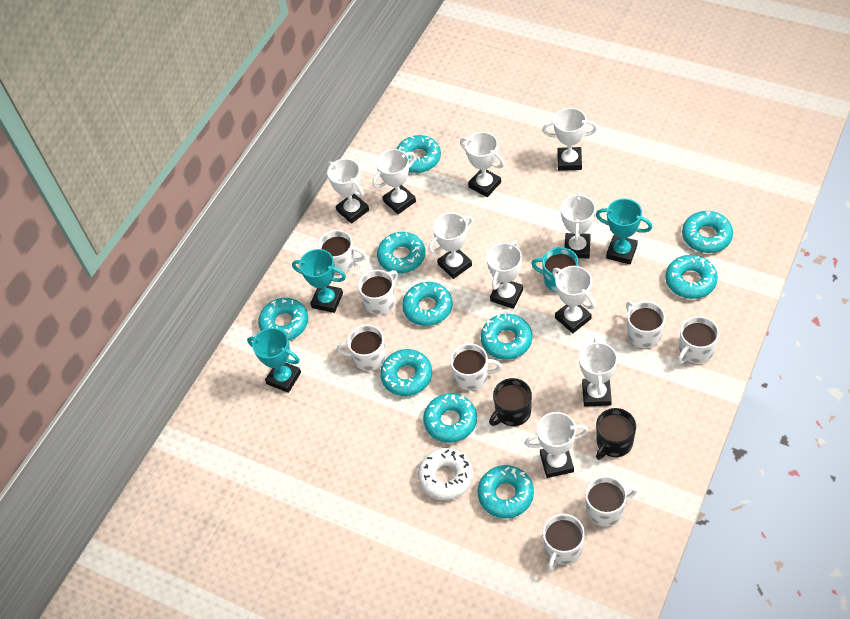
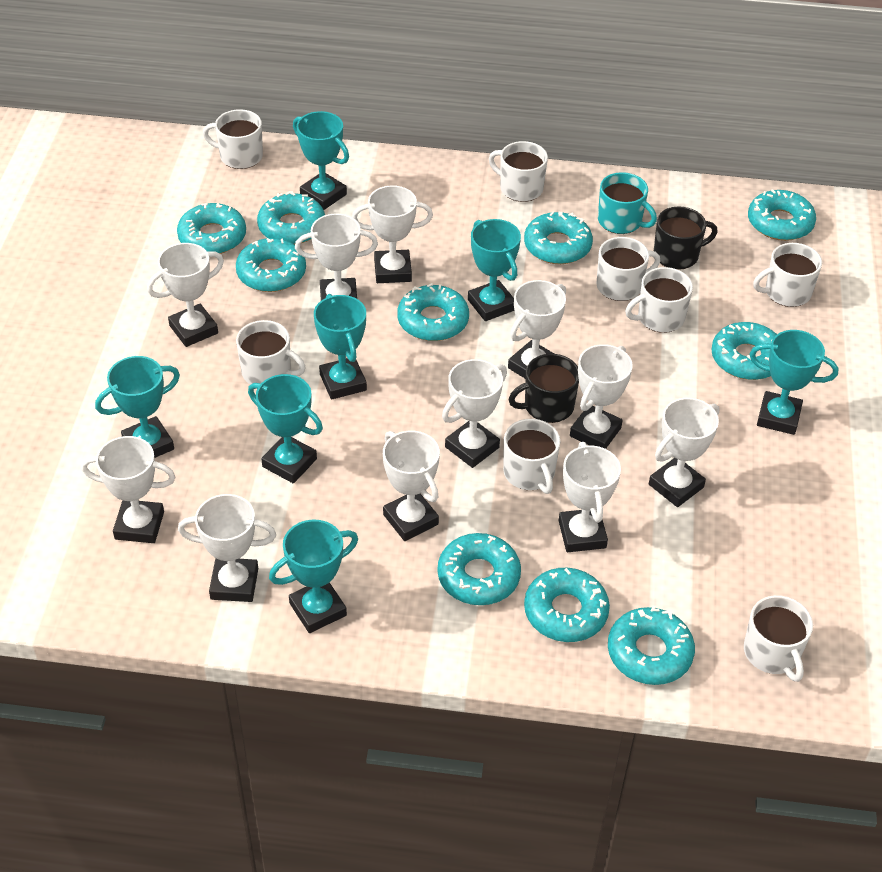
turquoise trophy: 3 -> 7
white donut: 1 -> 0
white trophy: 10 -> 11

